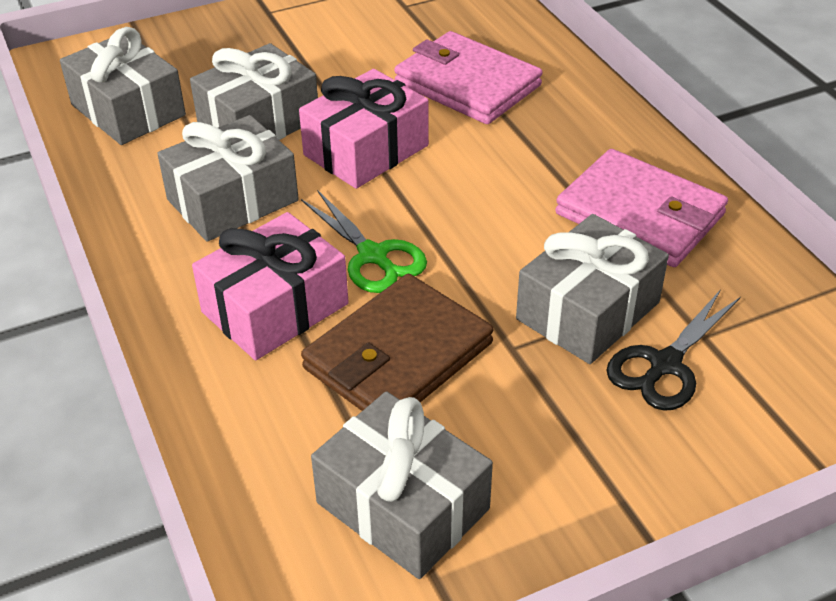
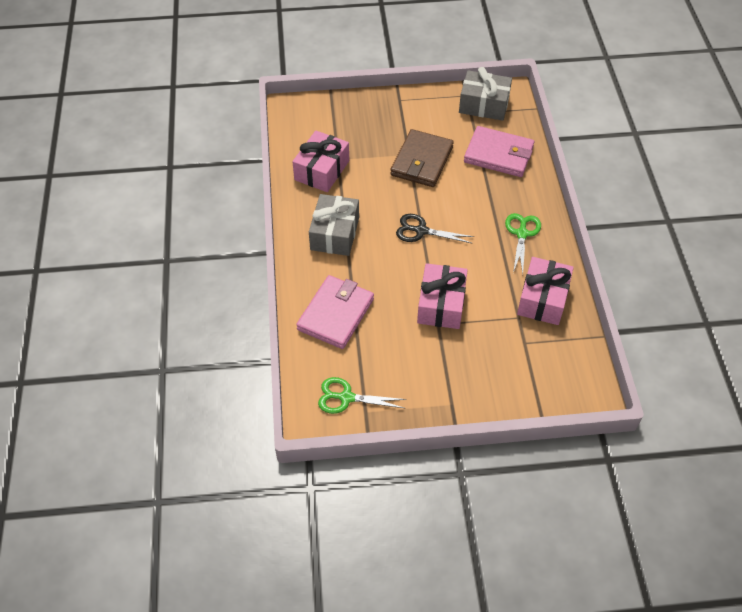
green scissors: 1 -> 2
grey gift: 5 -> 2
pink gift: 2 -> 3

